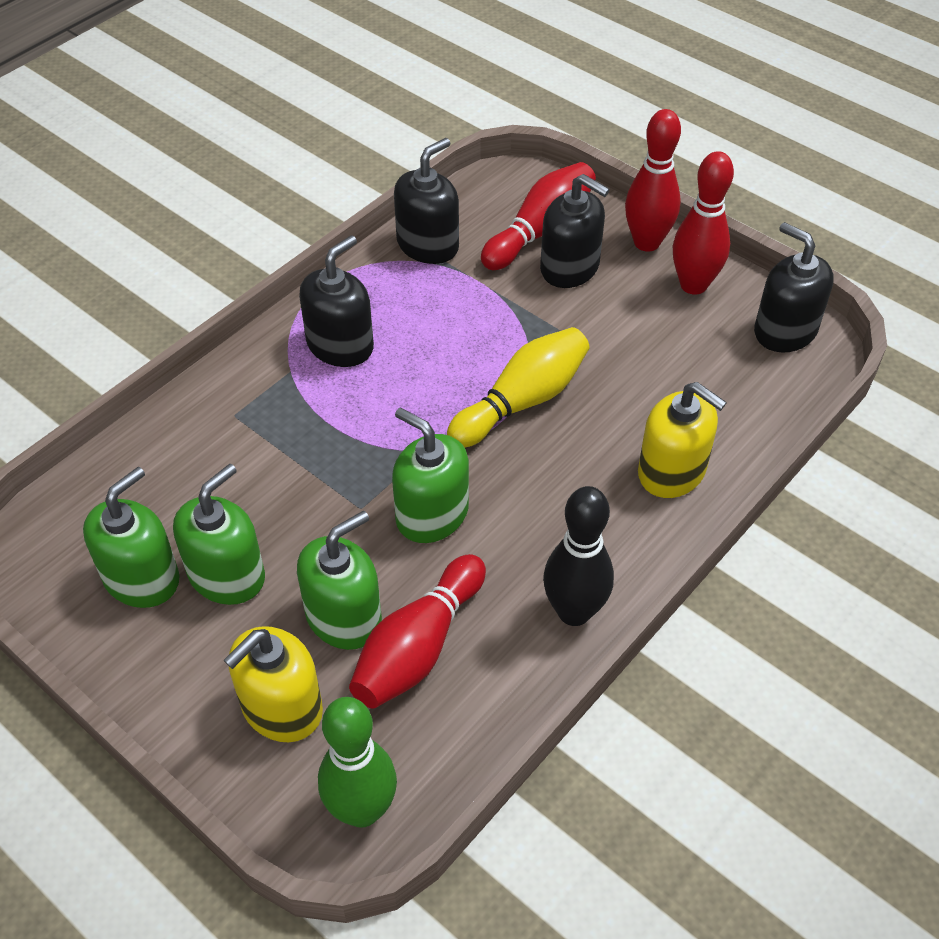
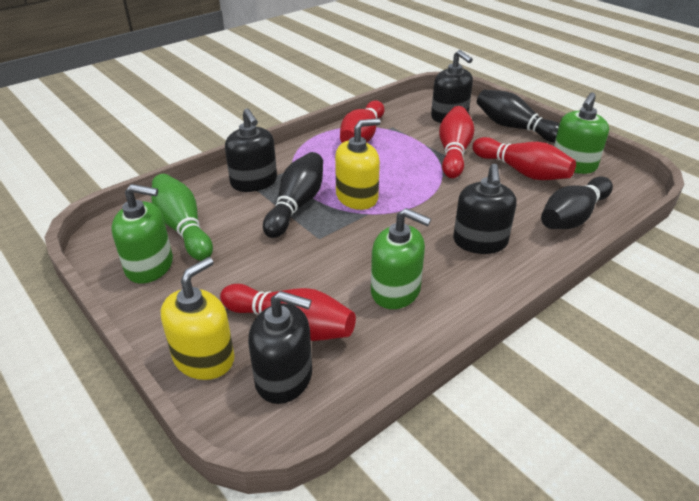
black bowling pin: 1 -> 3
green soap dispenser: 4 -> 3
yellow bowling pin: 1 -> 0

